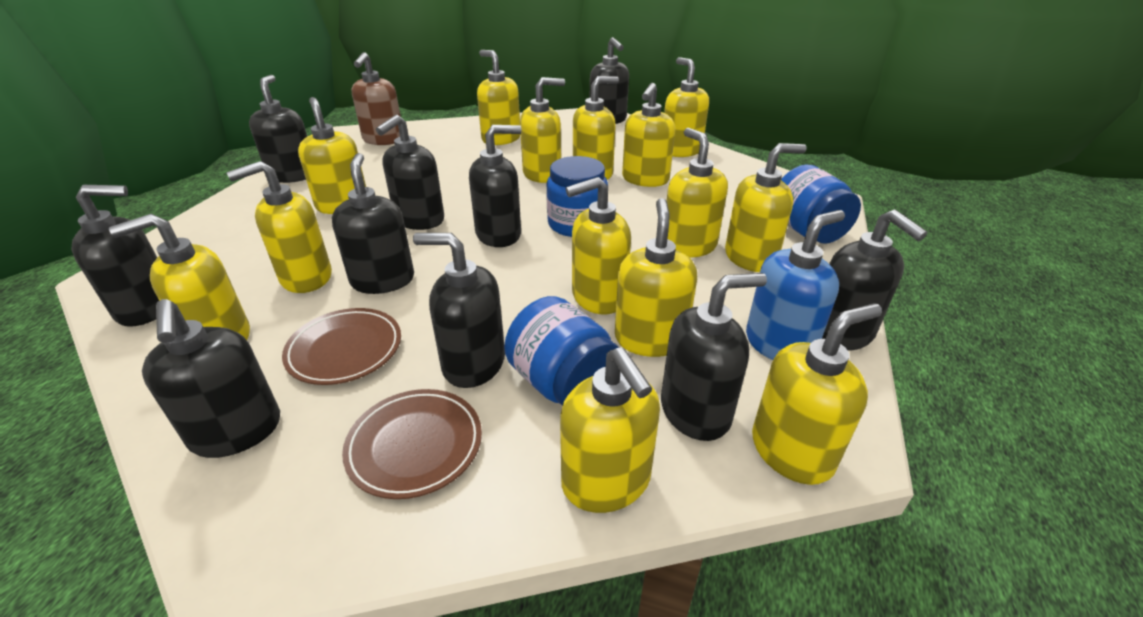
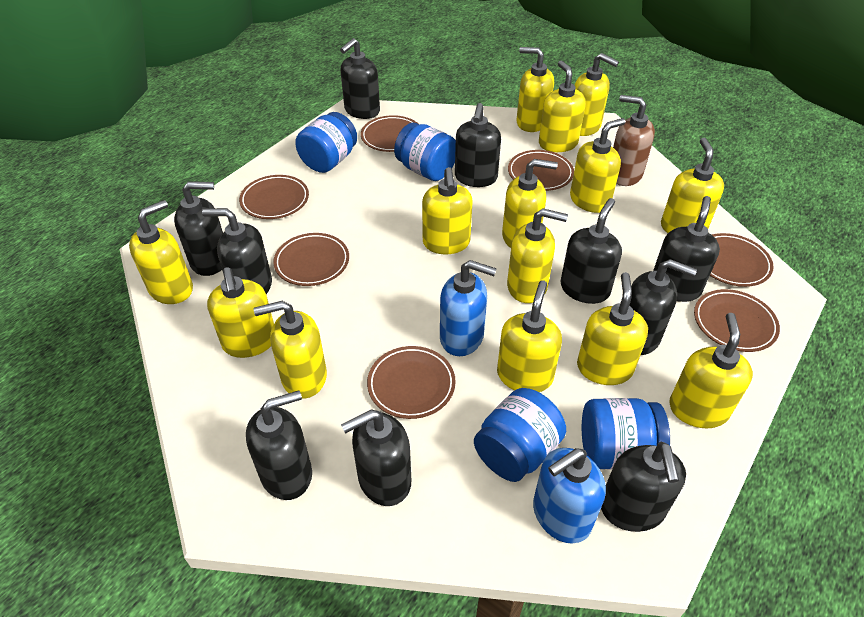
blue jar: 3 -> 4
blue soap dispenser: 1 -> 2
brown plate: 2 -> 7

